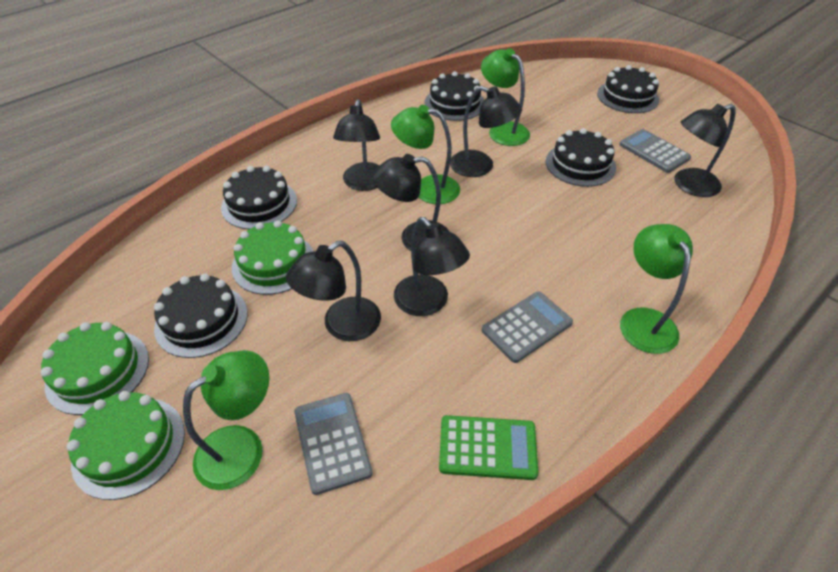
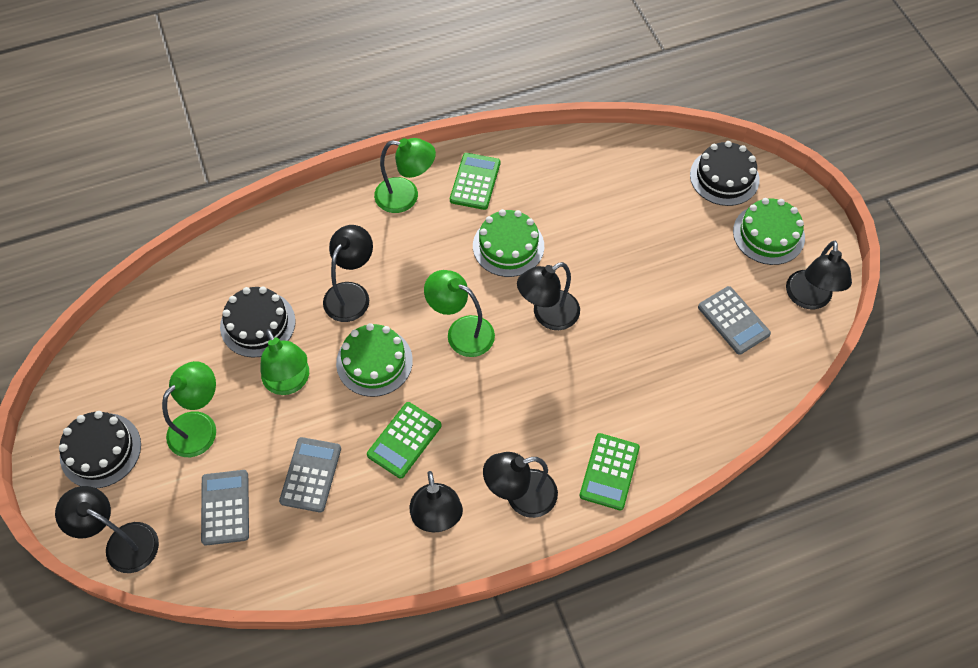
black cake: 5 -> 3
green calculator: 1 -> 3

